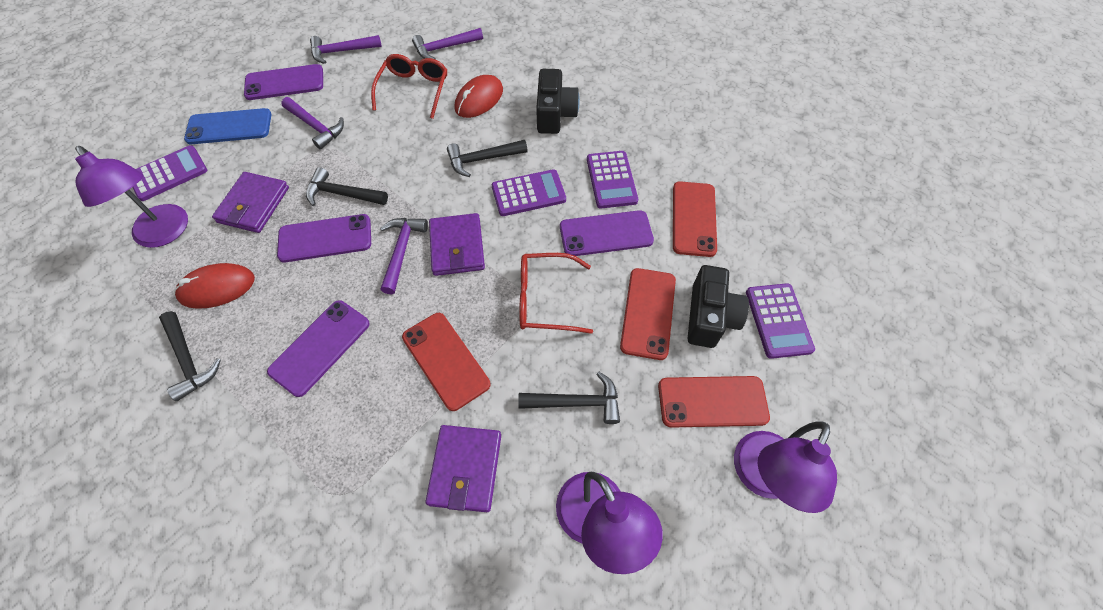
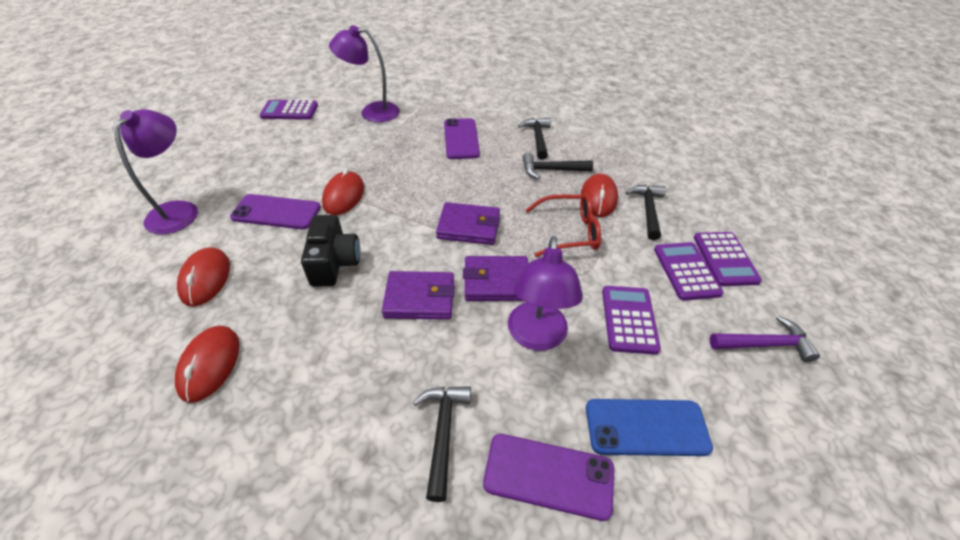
black camera: 2 -> 1
purple hammer: 4 -> 1
purple phone: 4 -> 3
red glasses: 2 -> 1
red mouse: 2 -> 4
red phone: 4 -> 0

